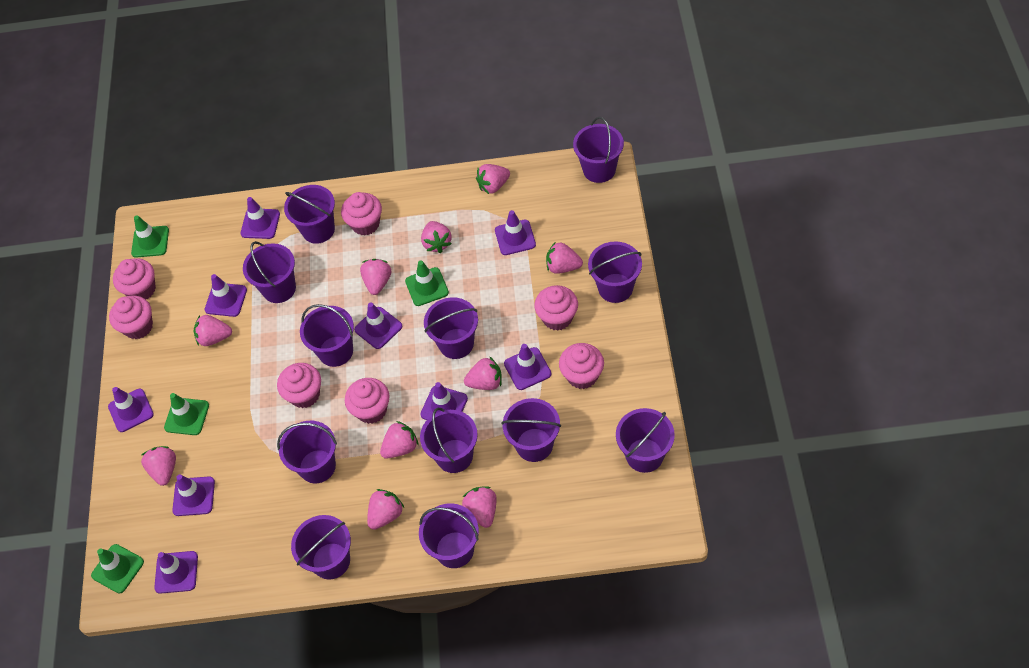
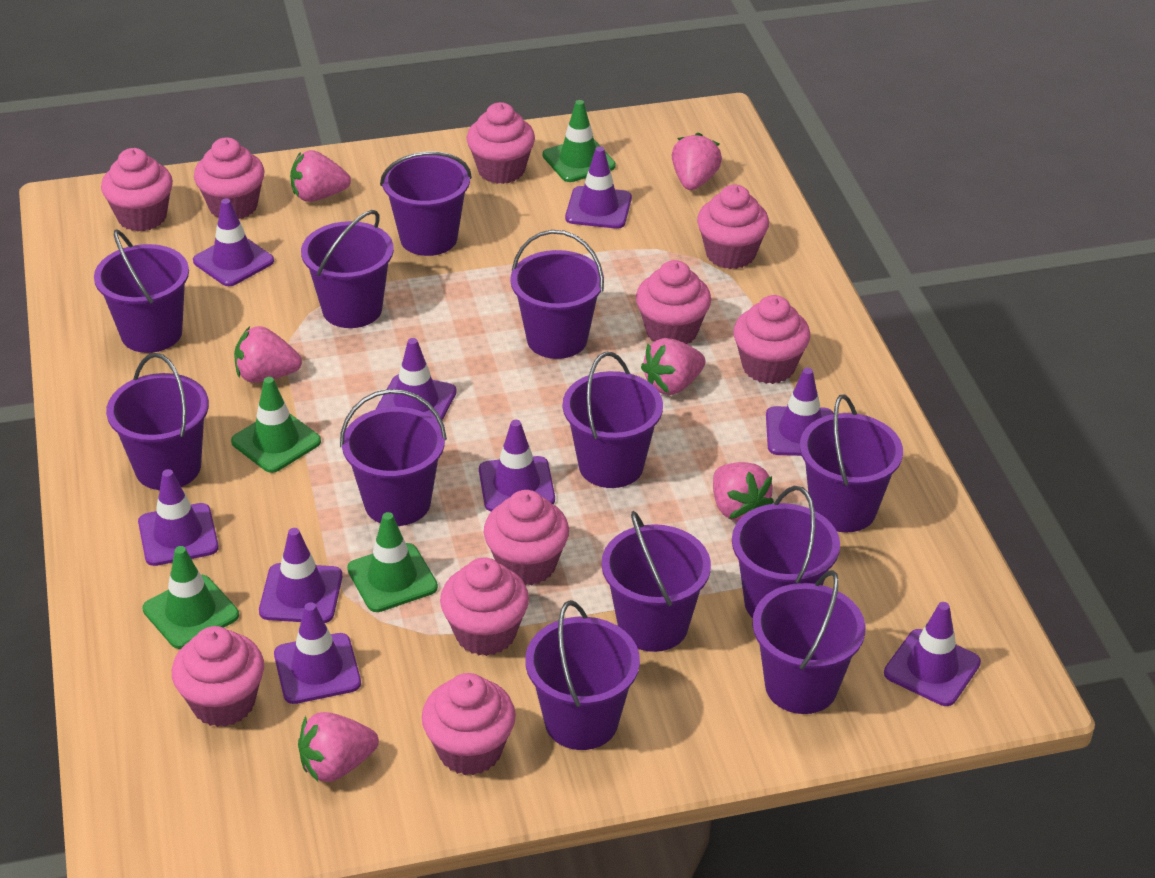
pink cupcake: 7 -> 10
pink strawberry: 10 -> 6

